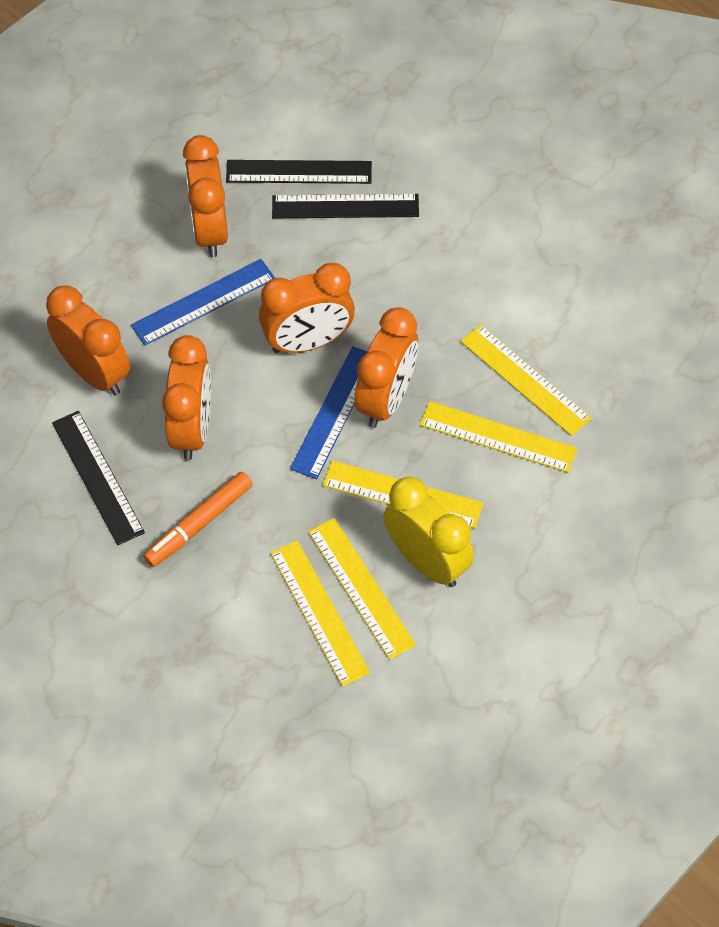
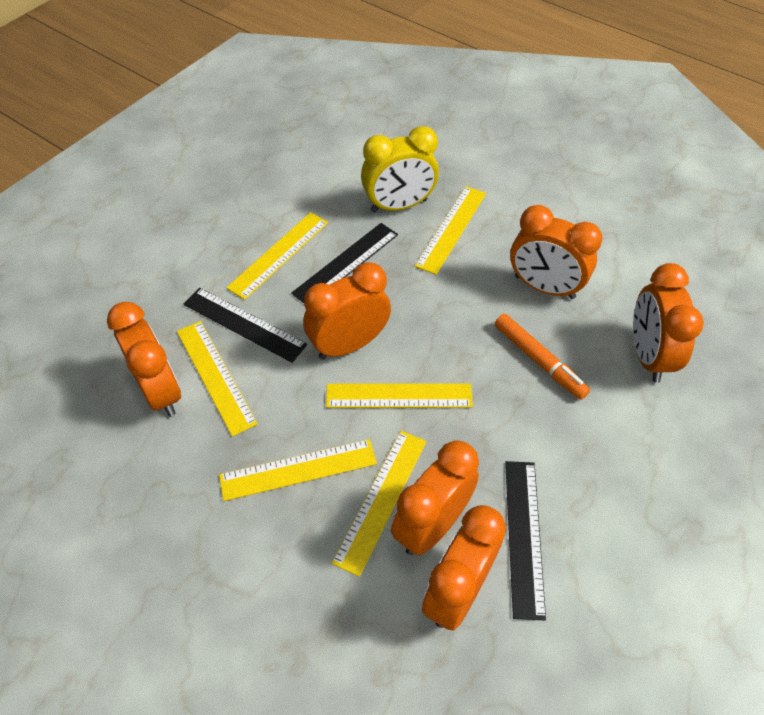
blue ruler: 2 -> 0
orange clock: 5 -> 6
yellow ruler: 5 -> 6

